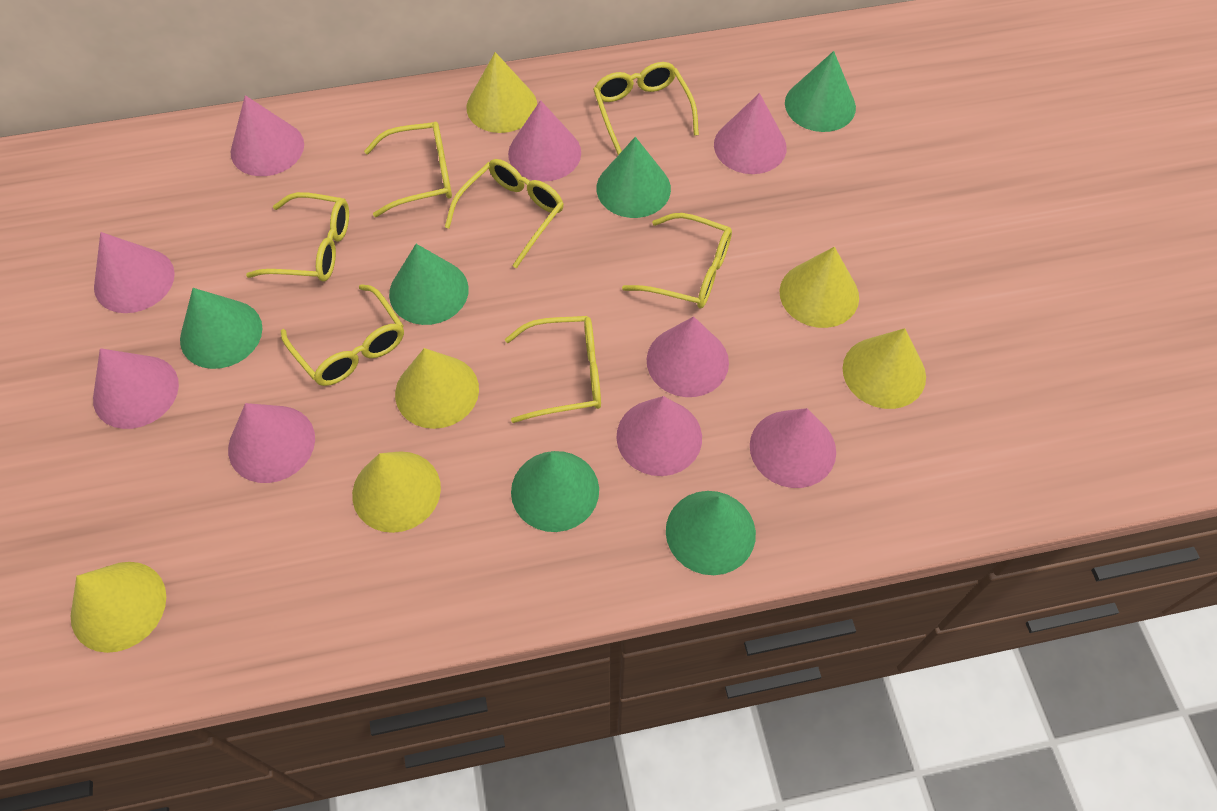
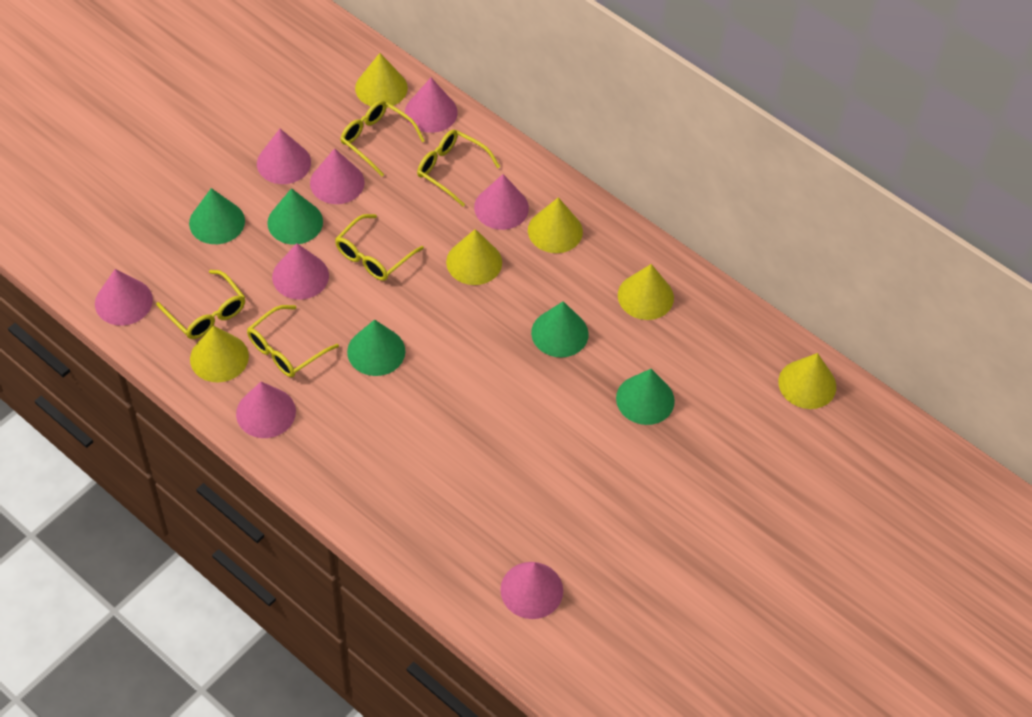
green cone: 6 -> 5
pink cone: 9 -> 8
yellow glasses: 7 -> 5

